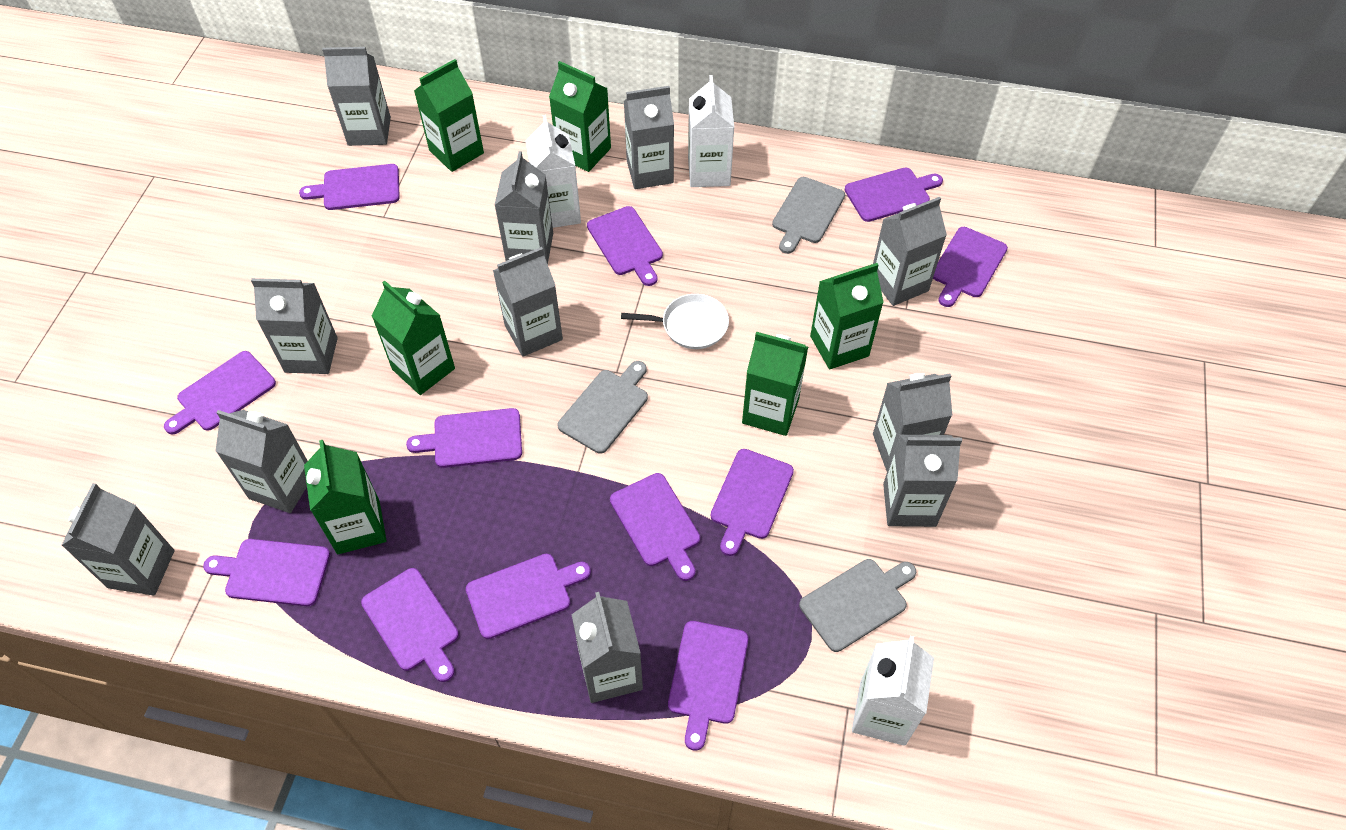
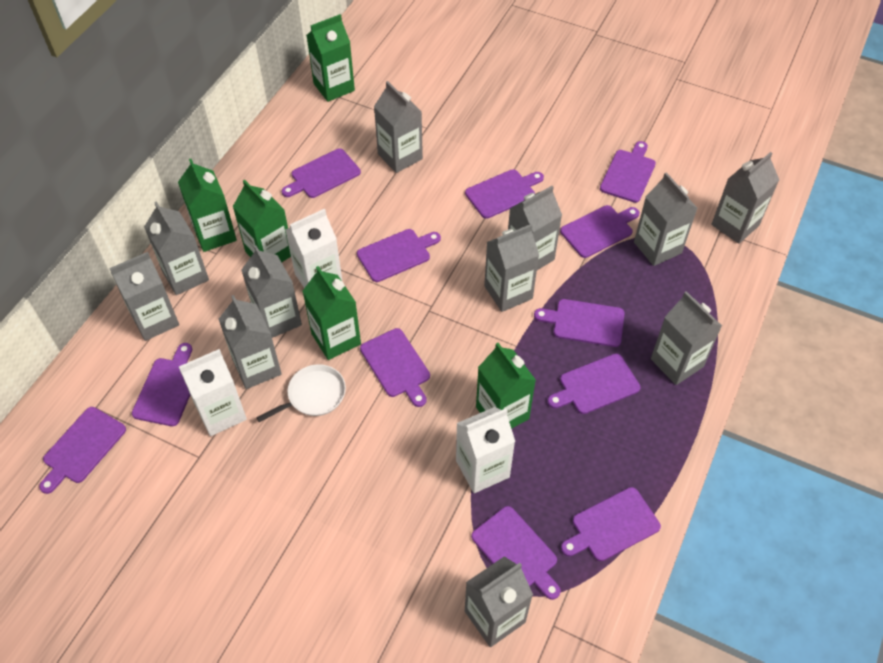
green carton: 6 -> 5
grey cutting board: 3 -> 0

